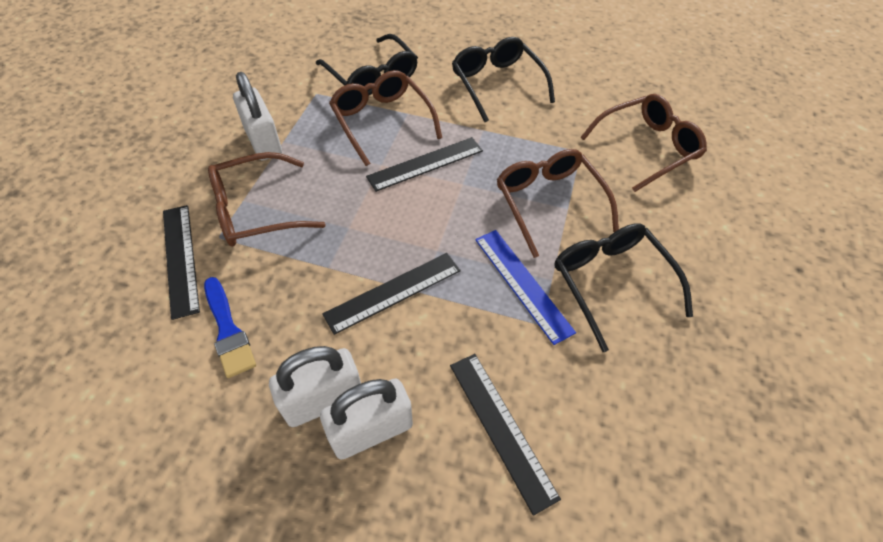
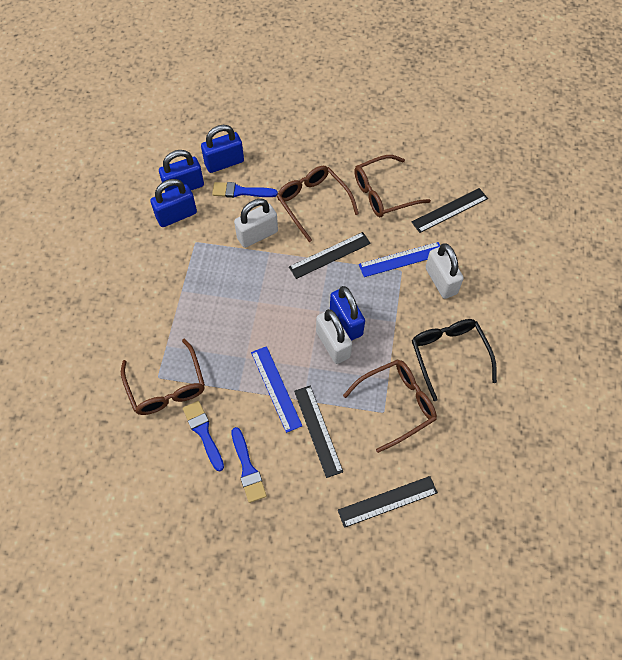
black glasses: 3 -> 1
blue brush: 1 -> 3
blue padlock: 0 -> 4
blue ruler: 1 -> 2

